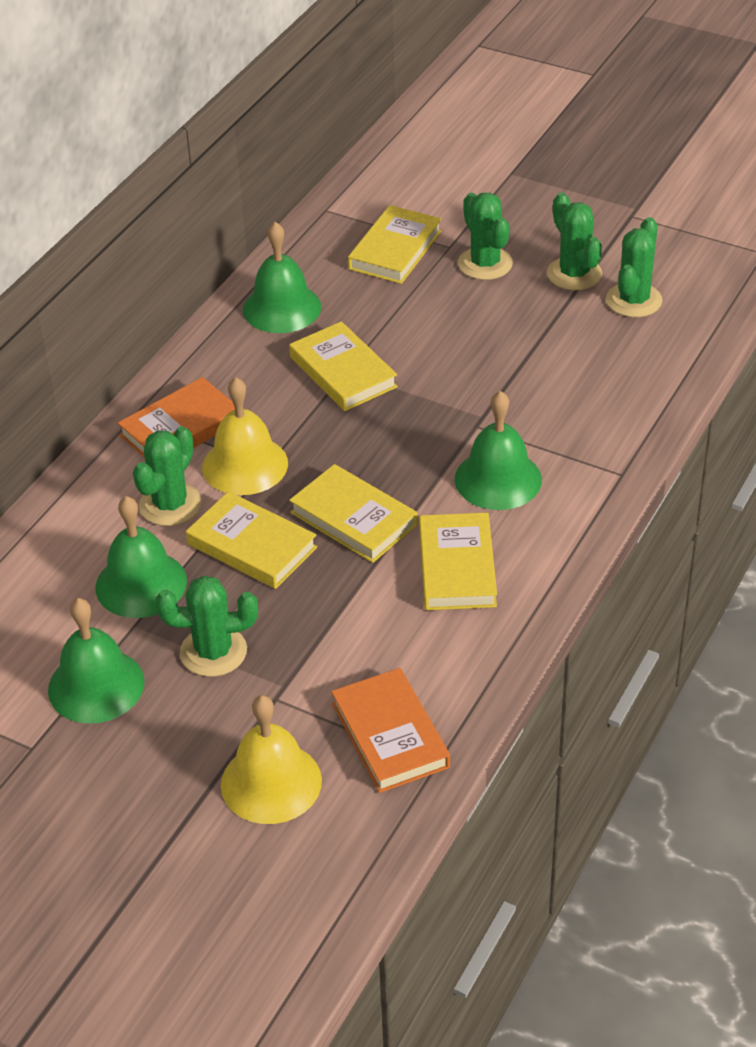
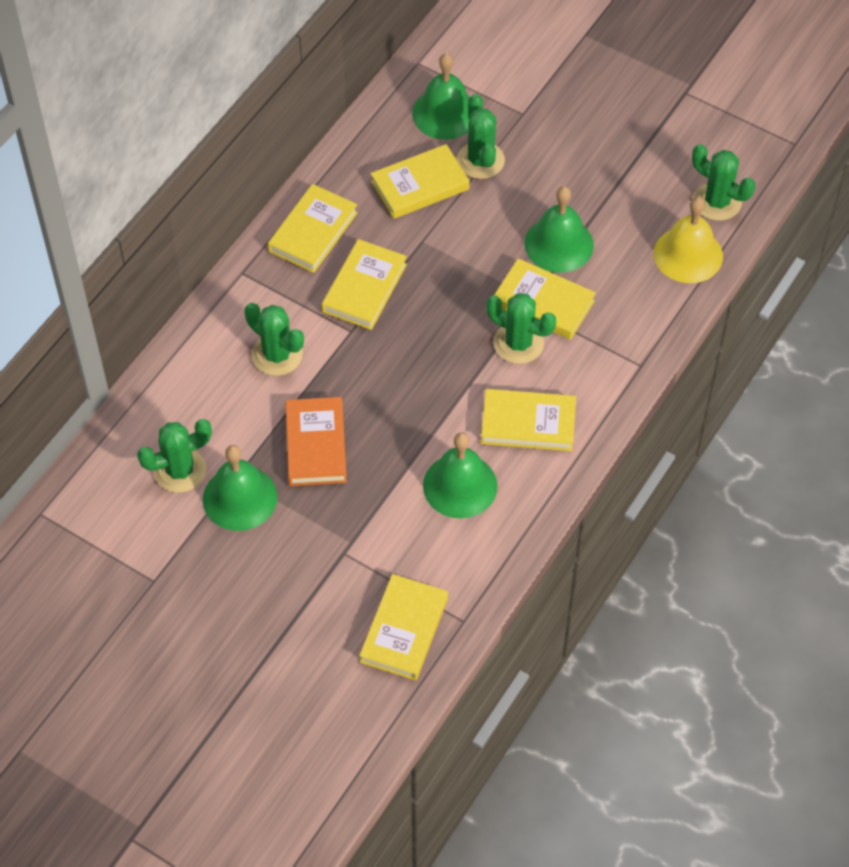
orange book: 2 -> 1
yellow bell: 2 -> 1
yellow book: 5 -> 6

